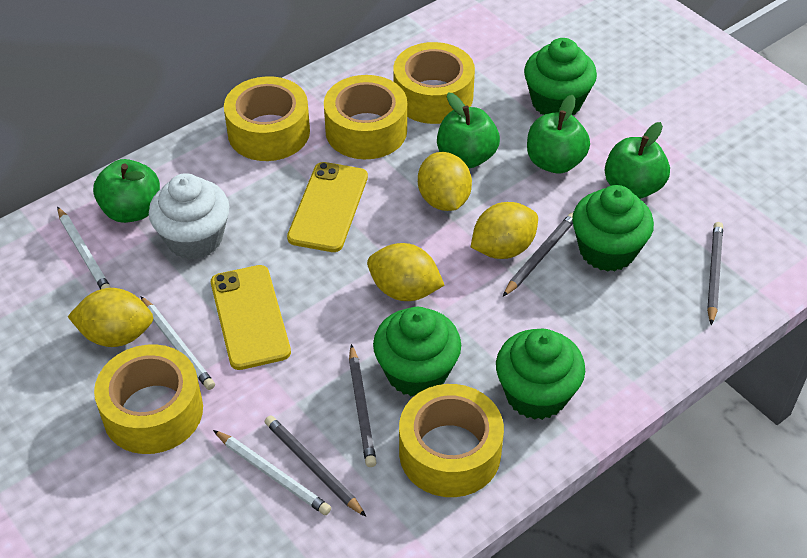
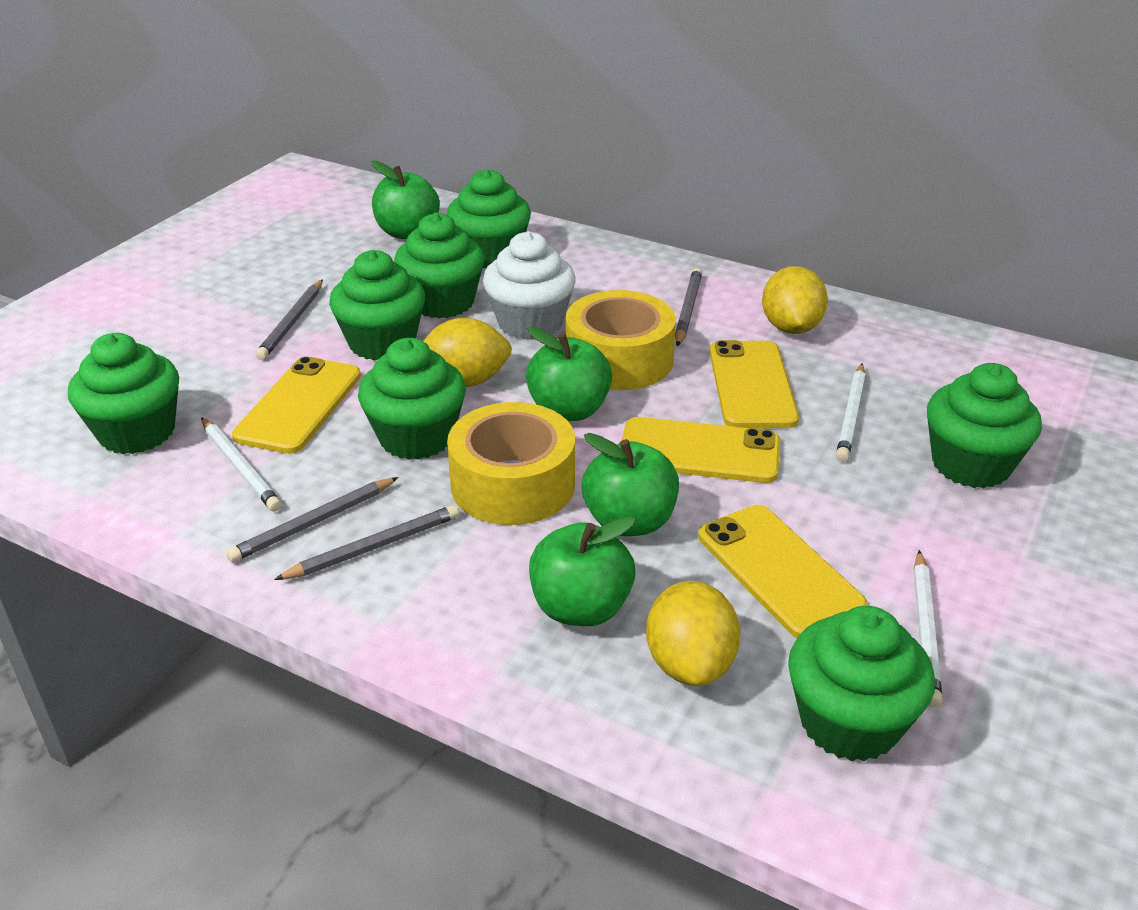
green cupcake: 4 -> 7
yellow lemon: 4 -> 3
yellow phone: 2 -> 4
yellow tape: 5 -> 2

